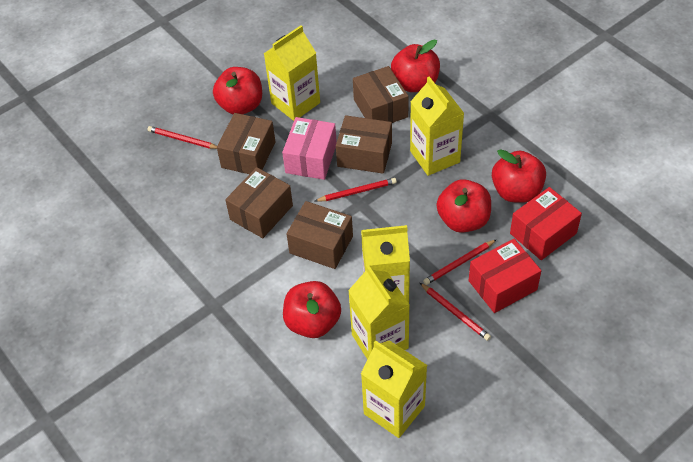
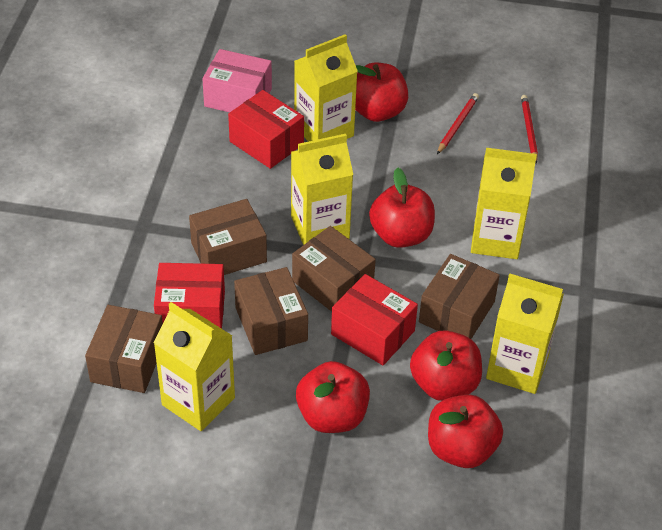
red box: 2 -> 3
red pencil: 4 -> 2

